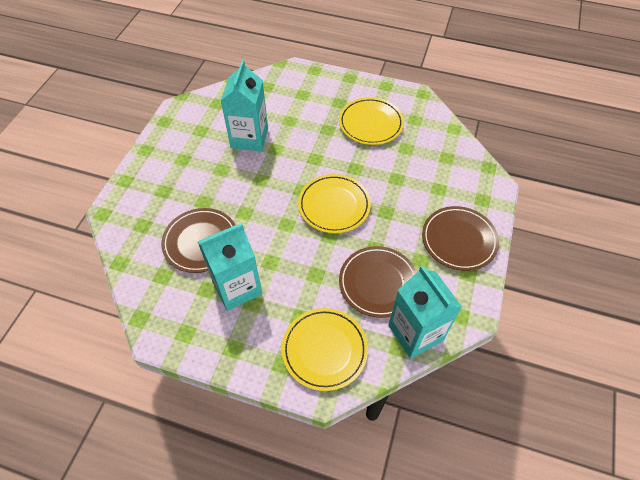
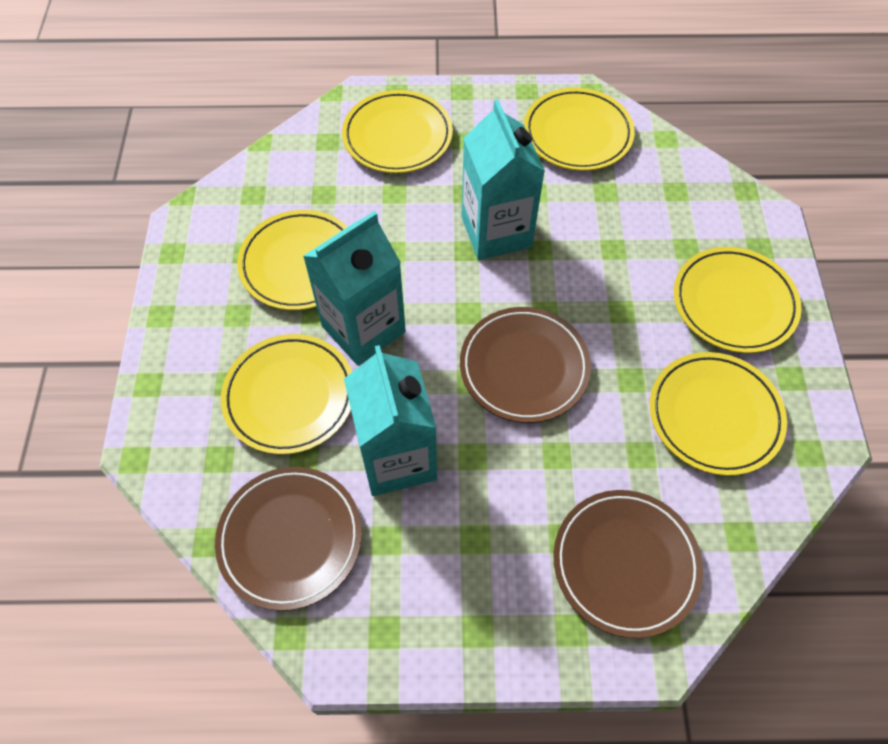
yellow plate: 3 -> 6

